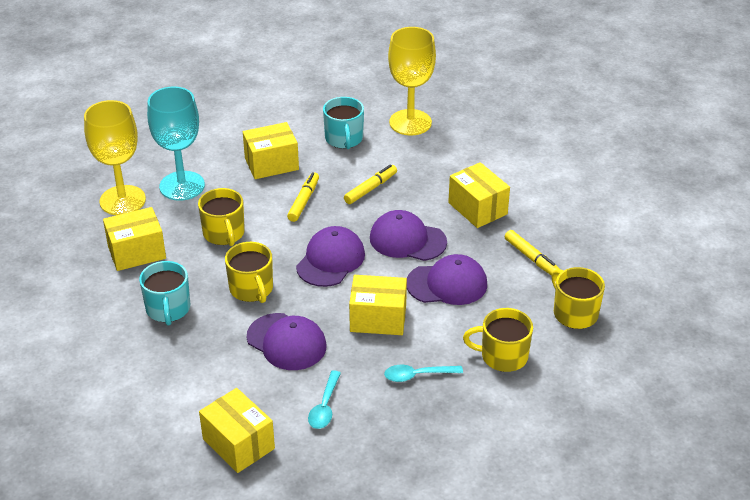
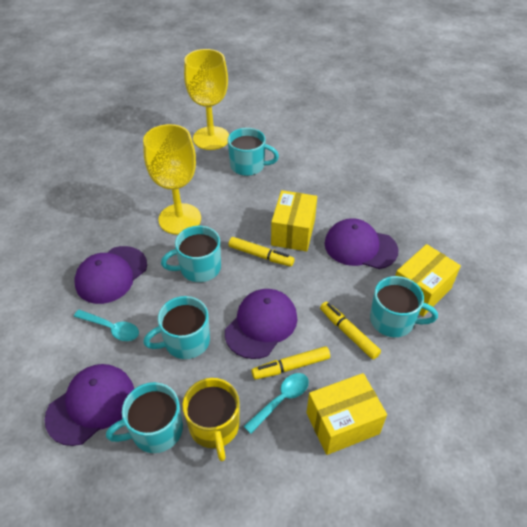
turquoise goblet: 1 -> 0
turquoise mug: 2 -> 5
yellow box: 5 -> 3
yellow mug: 4 -> 1

